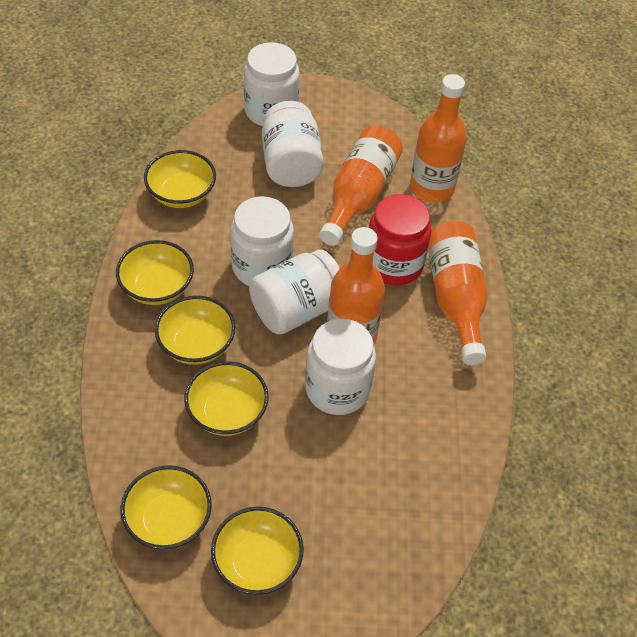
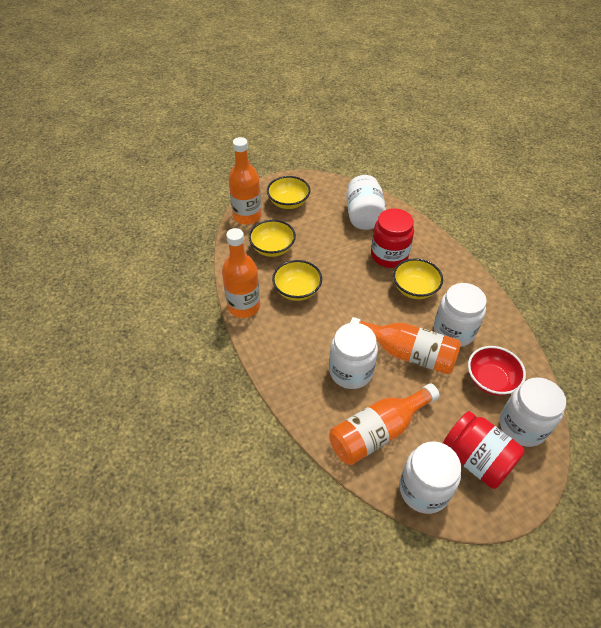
red bowl: 0 -> 1
red jar: 1 -> 2
yellow bowl: 6 -> 4

